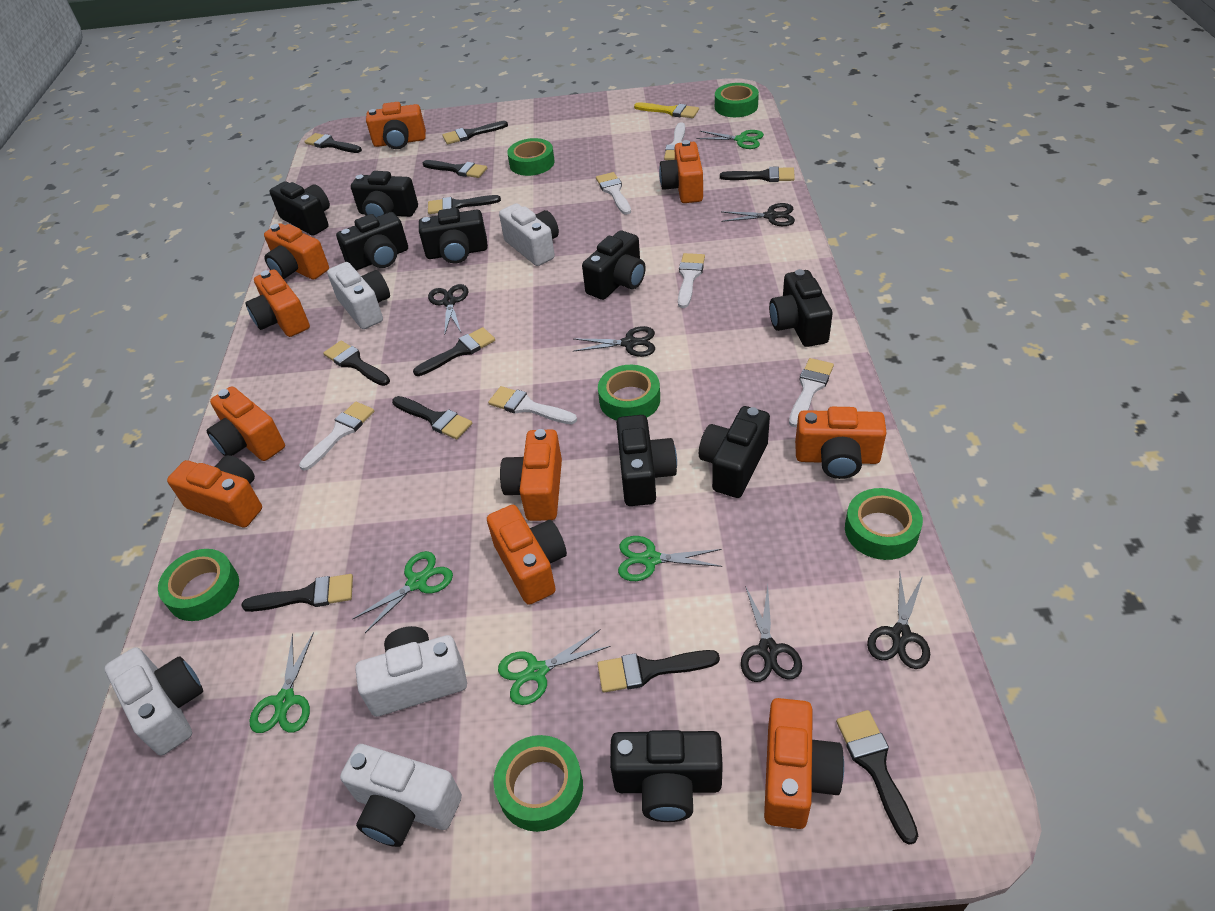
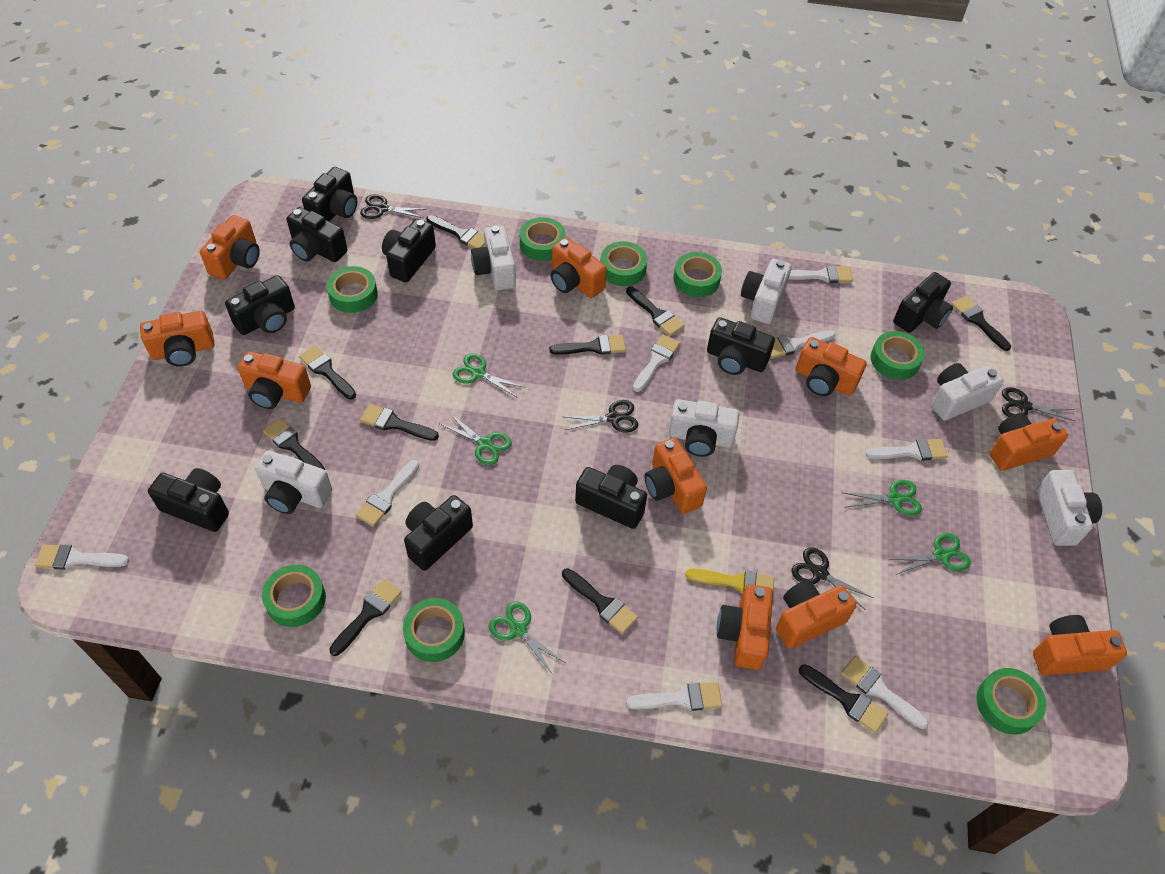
black brush: 11 -> 10
black scissors: 5 -> 4
green tape: 6 -> 8
white brush: 6 -> 8
white camera: 5 -> 6

